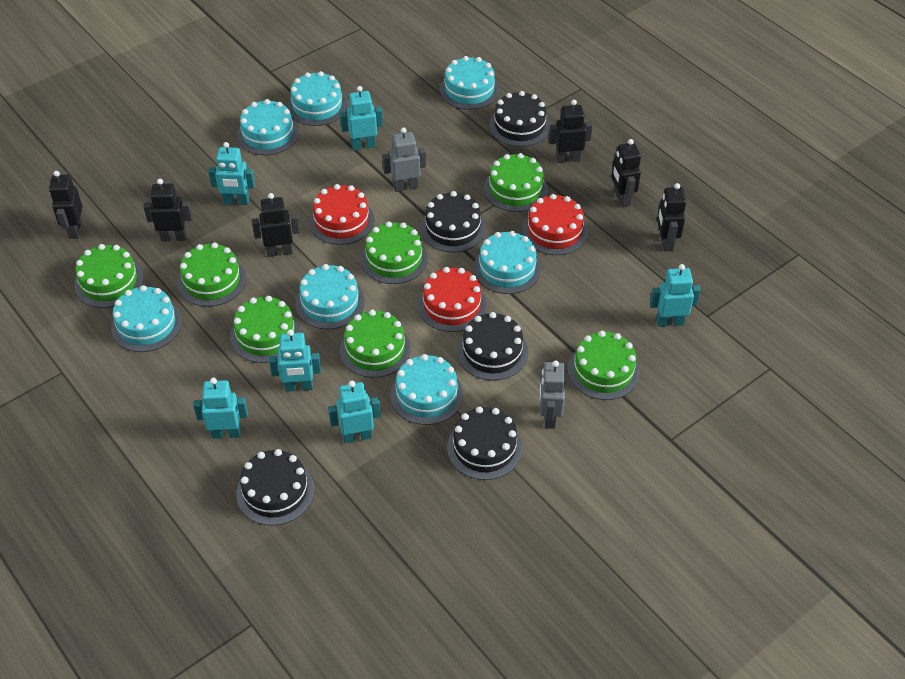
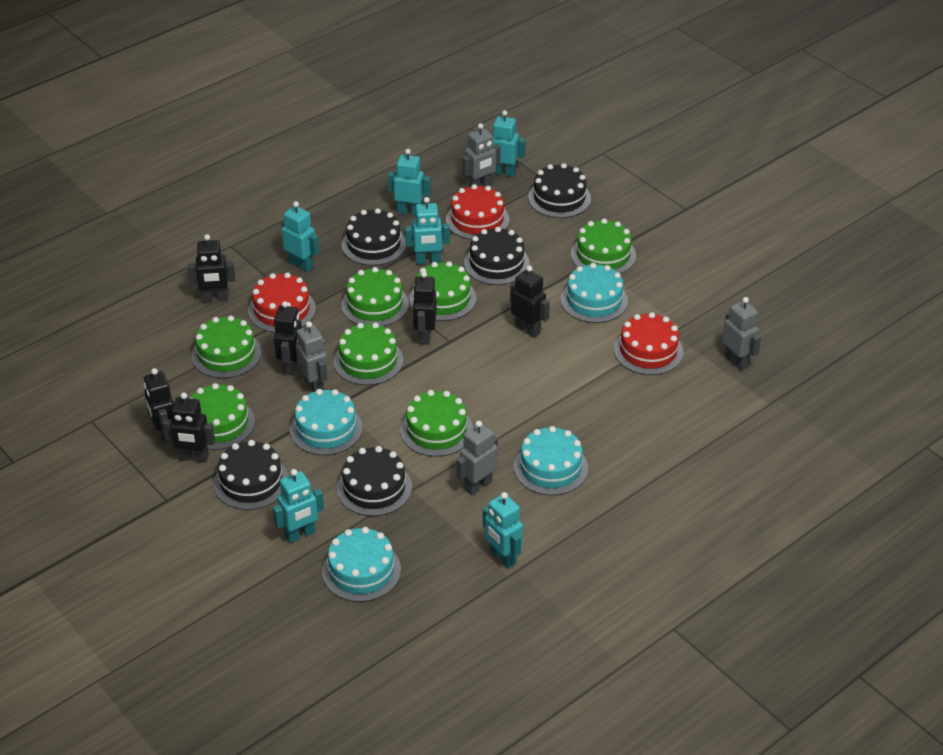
grey robot: 2 -> 4
turquoise cake: 7 -> 4

